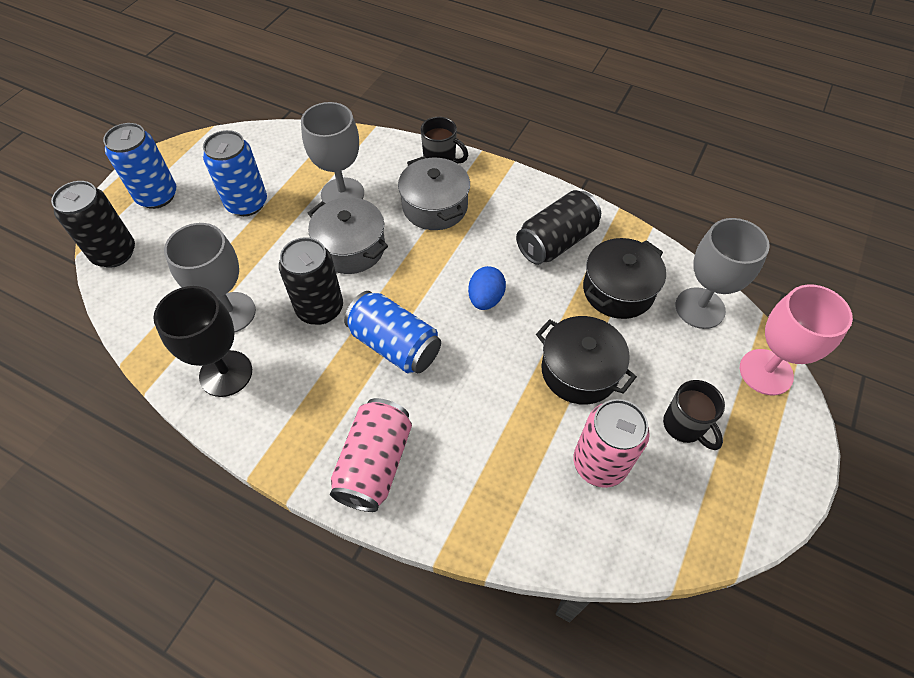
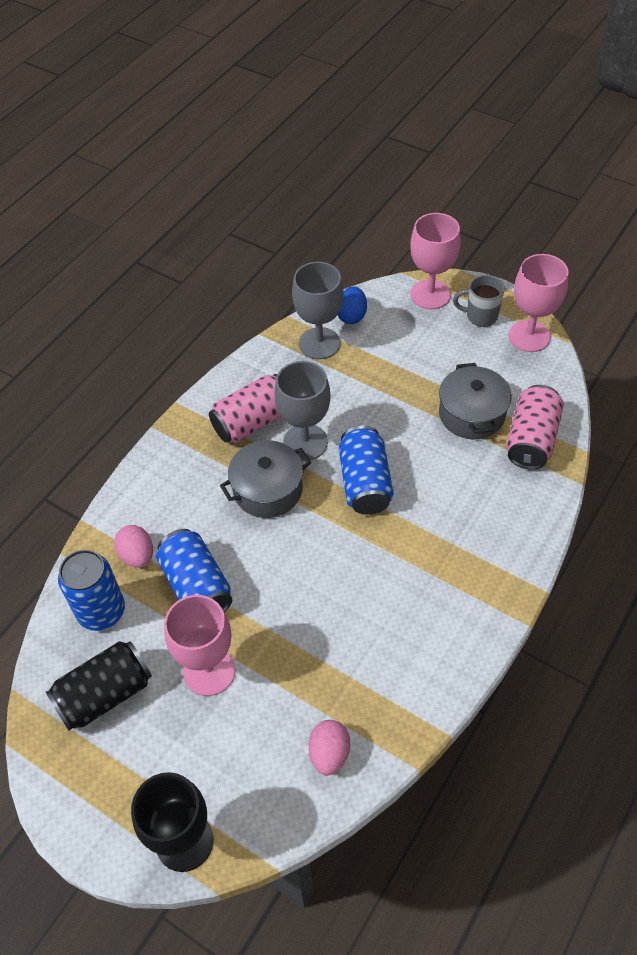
black can: 3 -> 1
black mug: 2 -> 0
black pot: 2 -> 0
grey goblet: 3 -> 2
grey mug: 0 -> 1
pink egg: 0 -> 2
pink goblet: 1 -> 3

